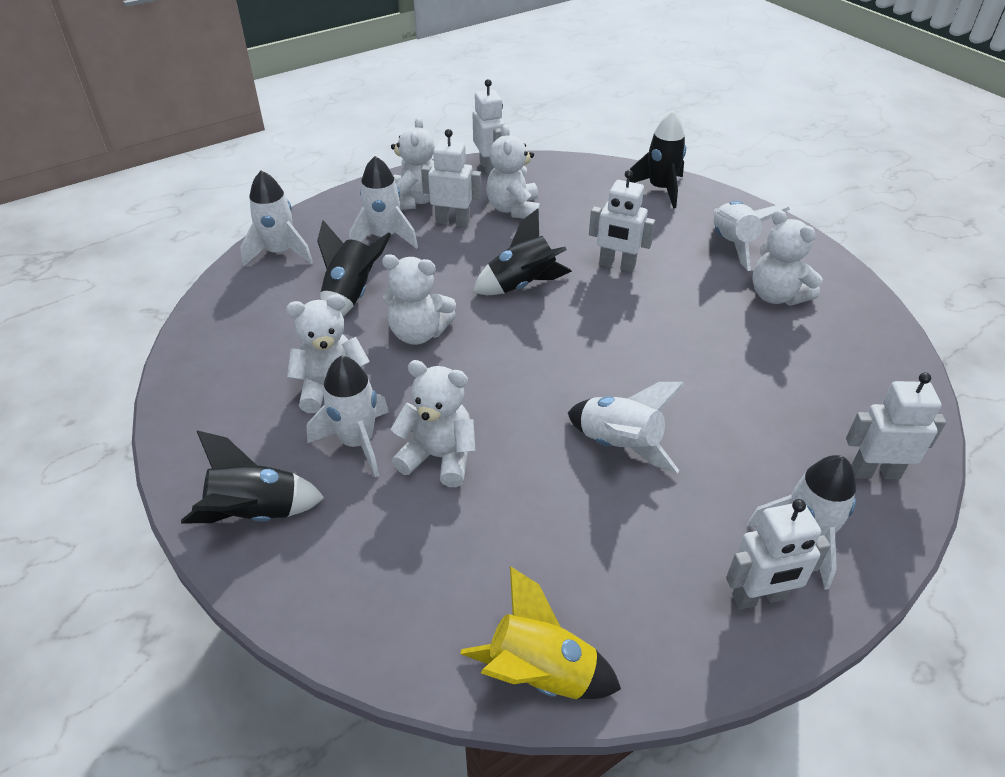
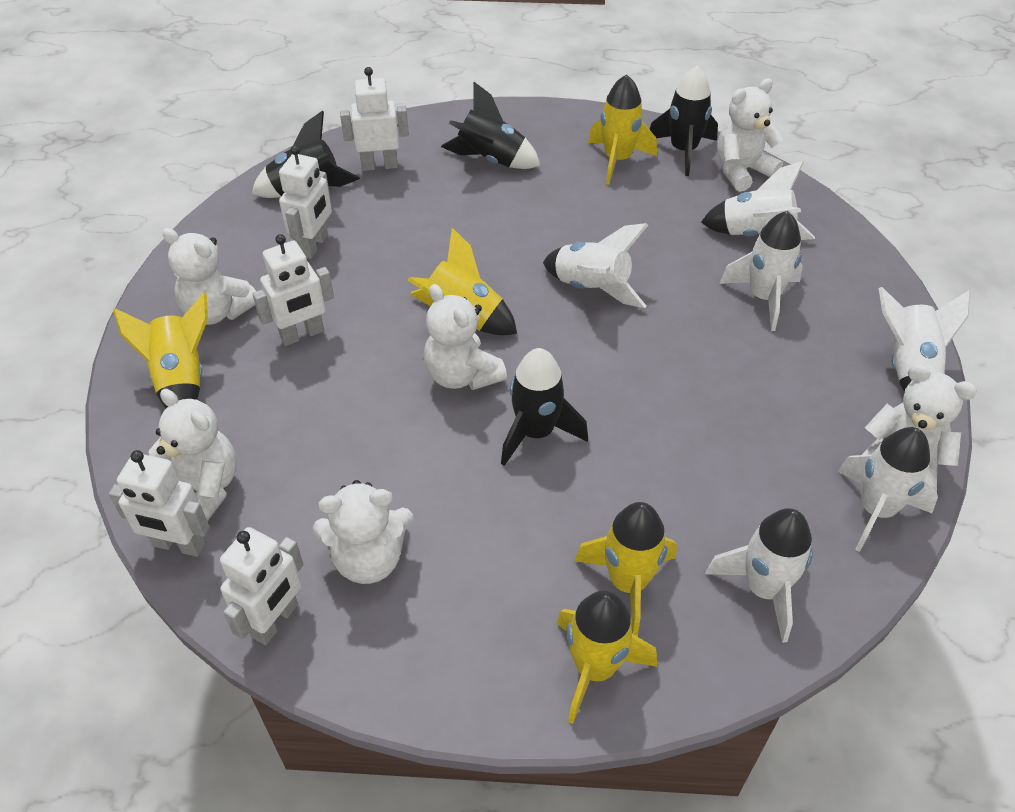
yellow rocket: 1 -> 5

